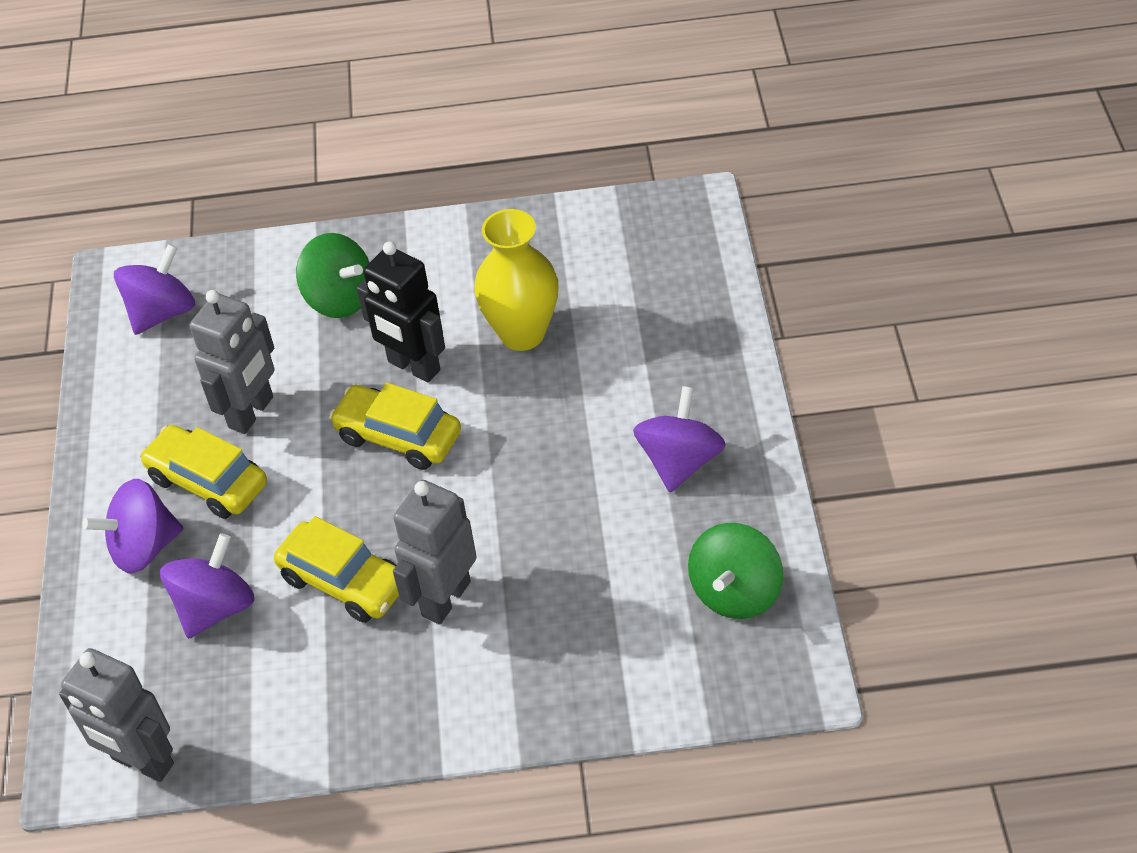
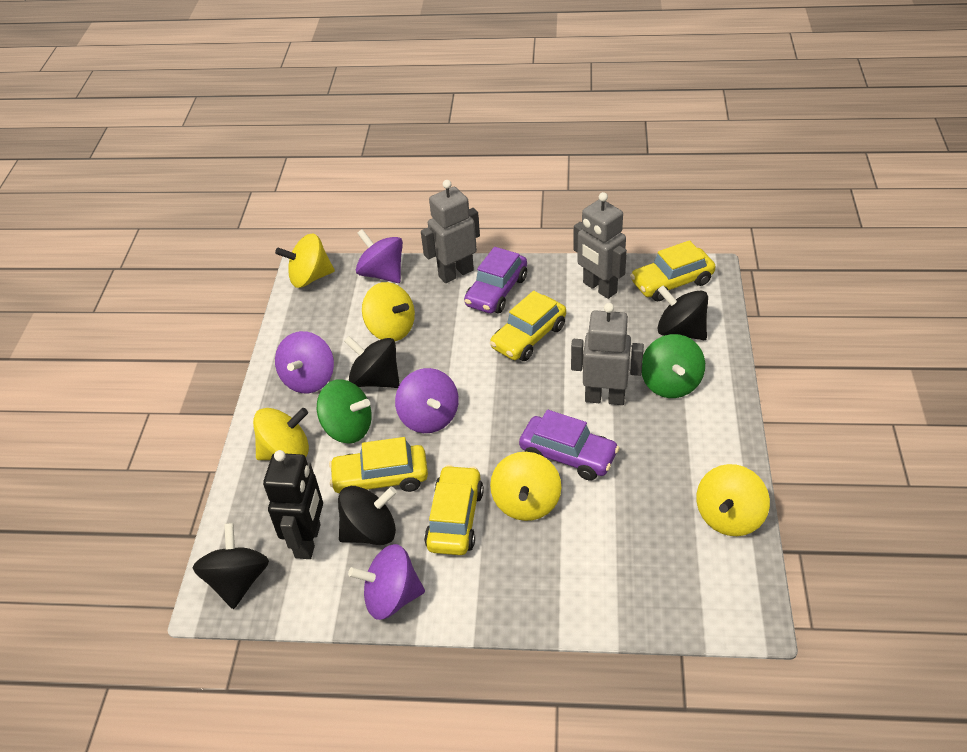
black spinning top: 0 -> 4
purple car: 0 -> 2
yellow car: 3 -> 4
yellow spinning top: 0 -> 5
yellow vase: 1 -> 0

